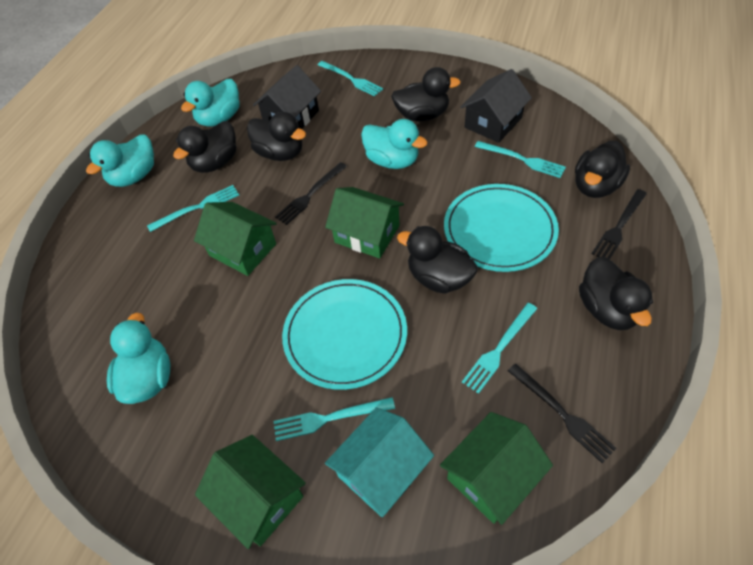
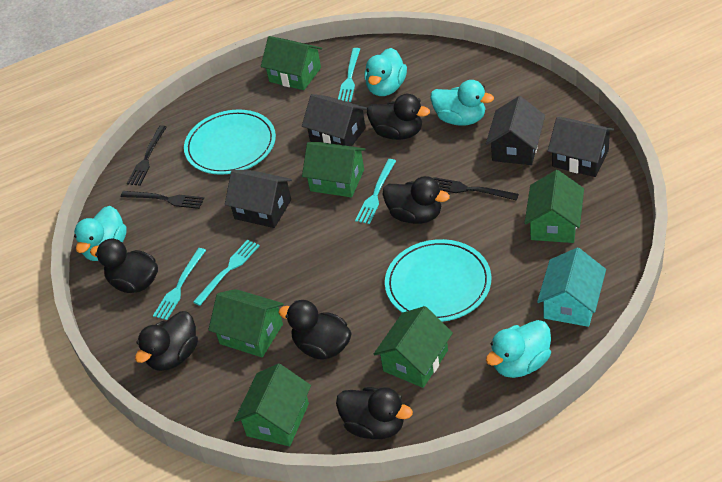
black house: 2 -> 4
green house: 4 -> 6
turquoise fork: 5 -> 4

